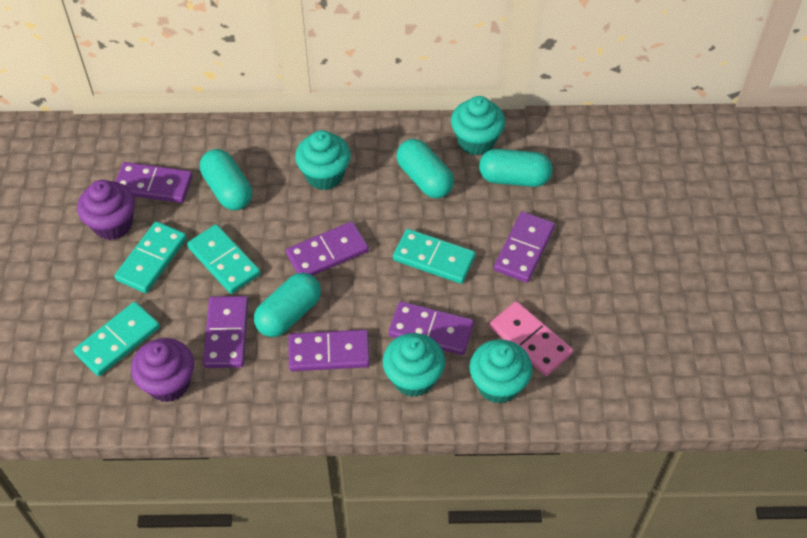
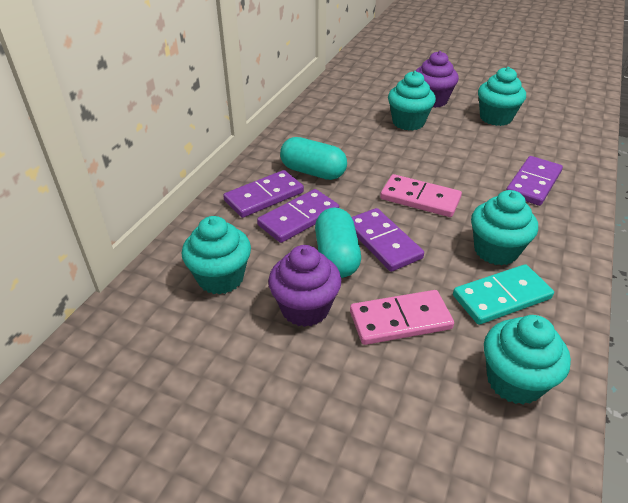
pink domino: 1 -> 2
purple domino: 6 -> 4
turquoise capsule: 4 -> 2
turquoise cupcake: 4 -> 5
turquoise domino: 4 -> 1

